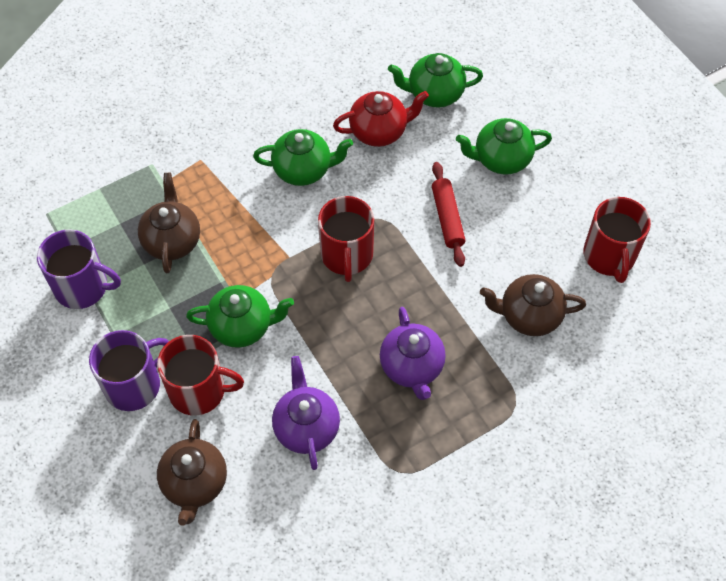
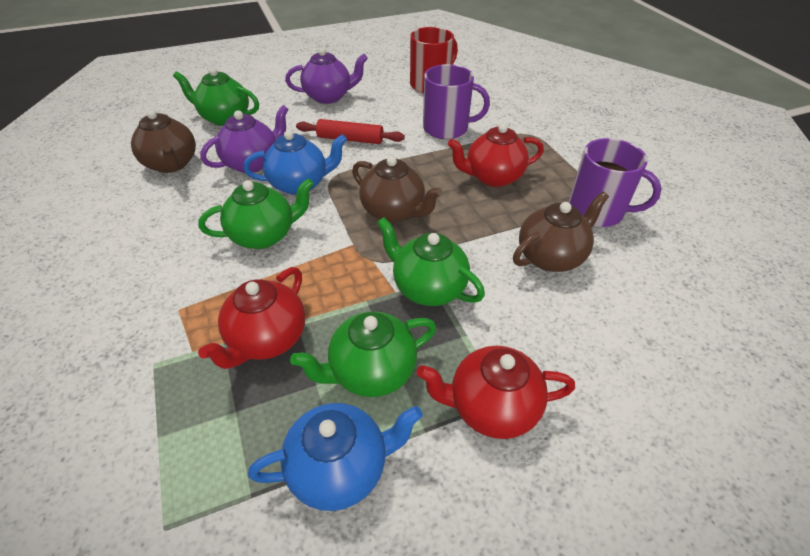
blue teapot: 0 -> 2
red mug: 3 -> 1
red teapot: 1 -> 3

